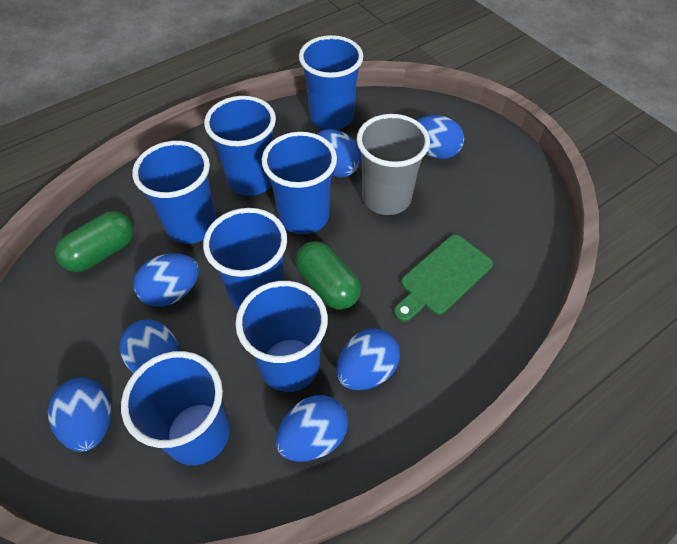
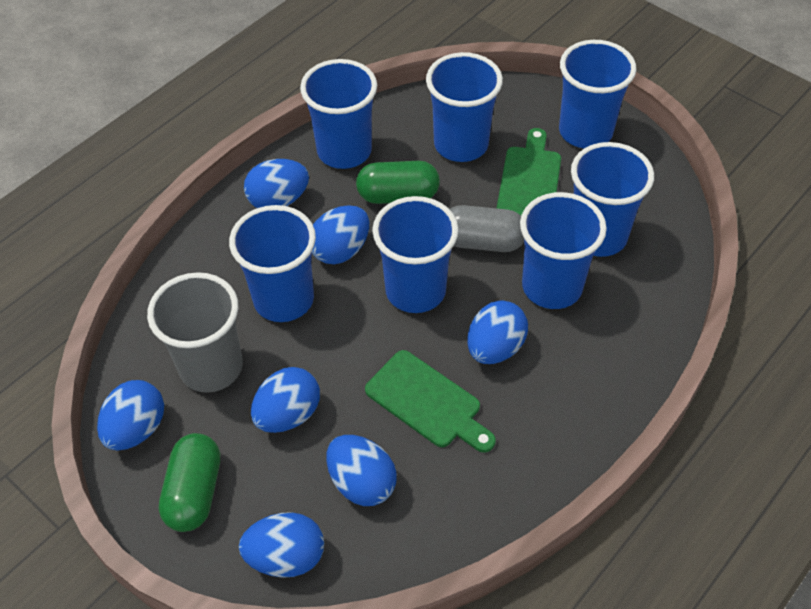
green cutting board: 1 -> 2
grey capsule: 0 -> 1

